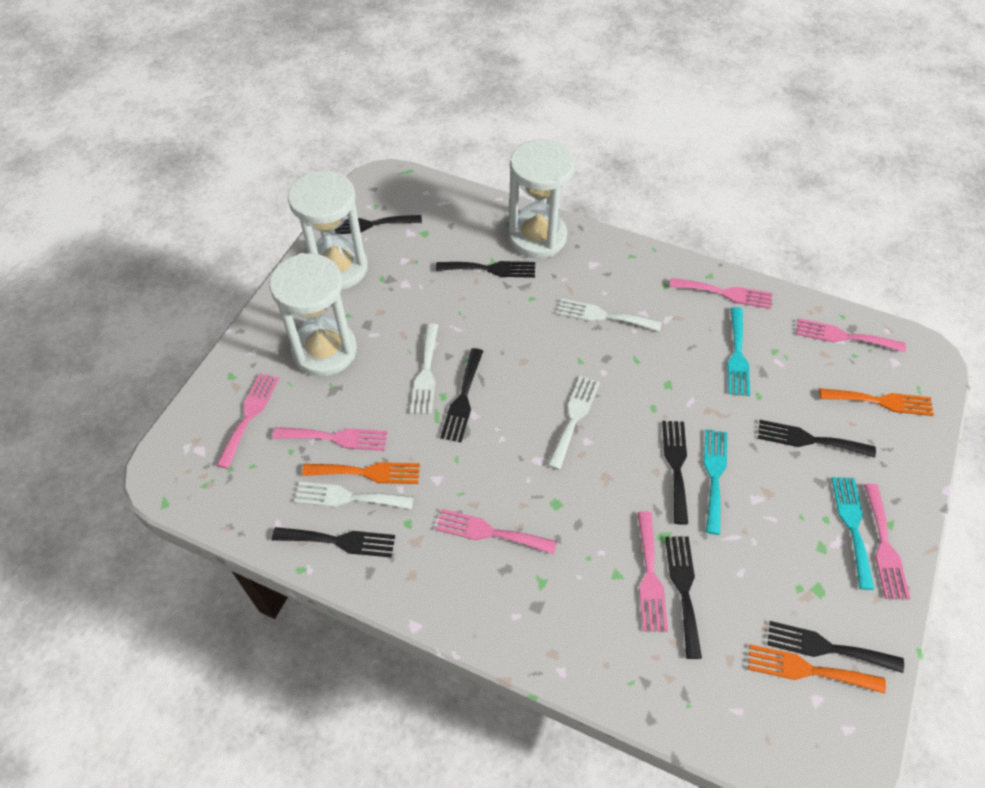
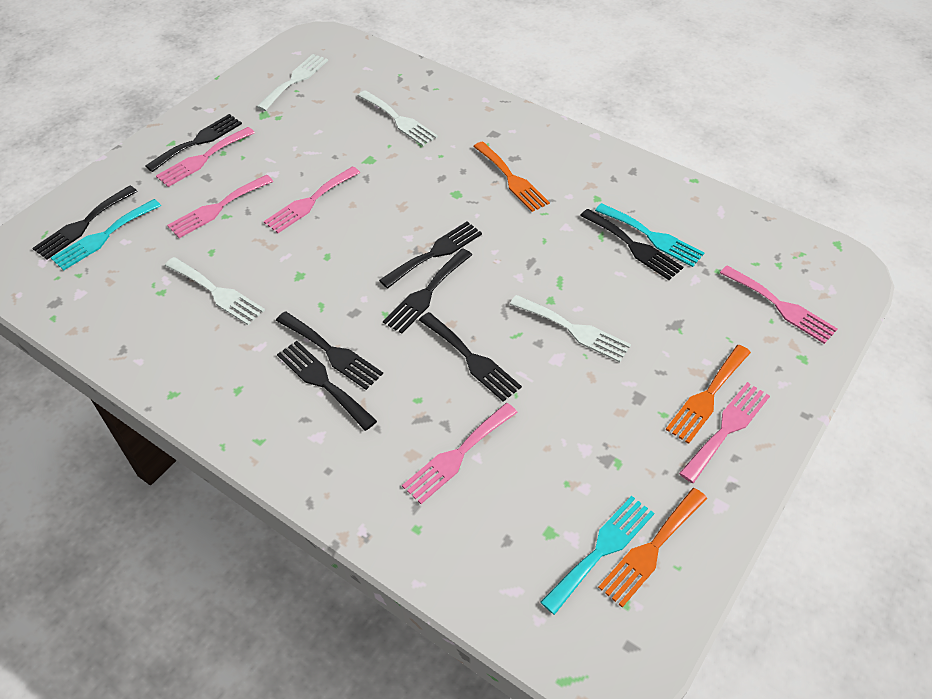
pink fork: 7 -> 6
white hourglass: 3 -> 0

